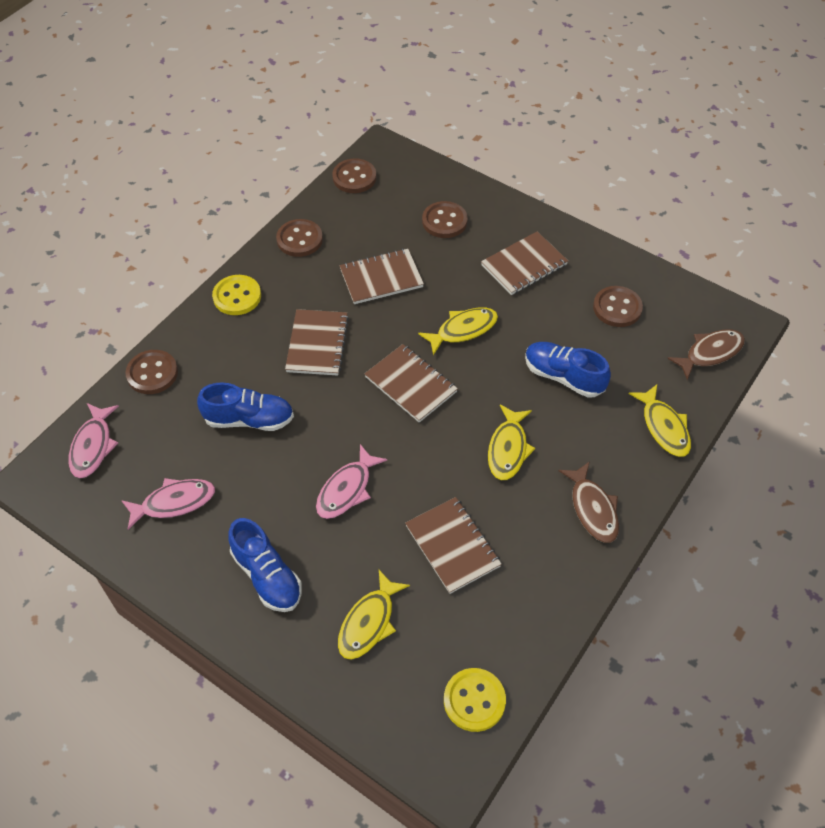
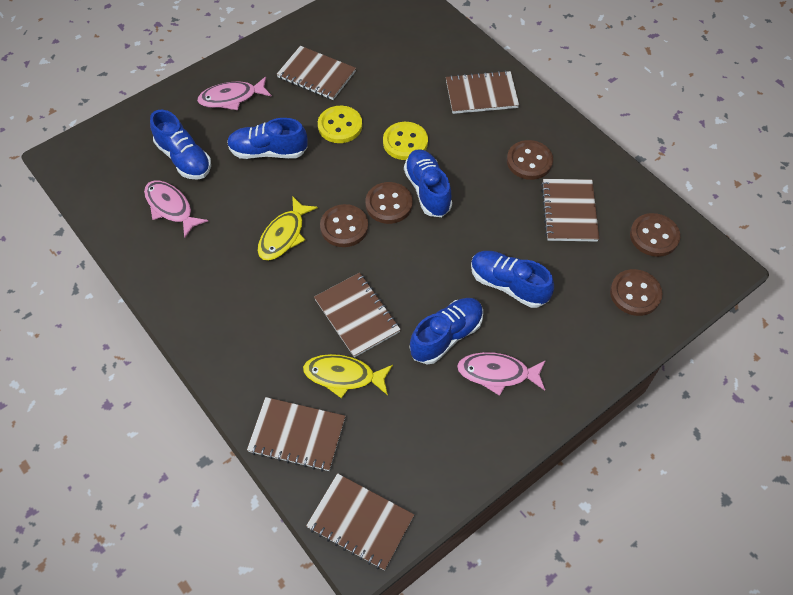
blue shoe: 3 -> 5
brown fish: 2 -> 0
brown notebook: 5 -> 6
yellow fish: 4 -> 2

